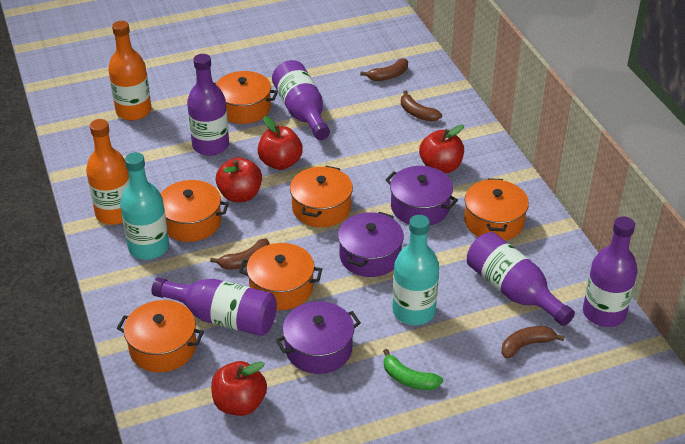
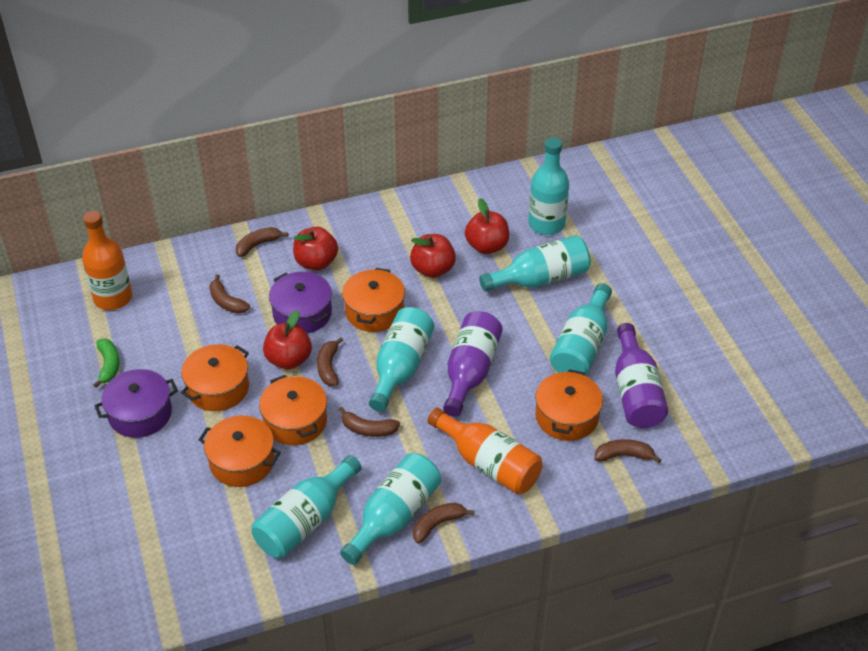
brown banana: 4 -> 6
orange pot: 6 -> 5
purple bottle: 5 -> 2
purple pot: 3 -> 2
turquoise bottle: 2 -> 6

